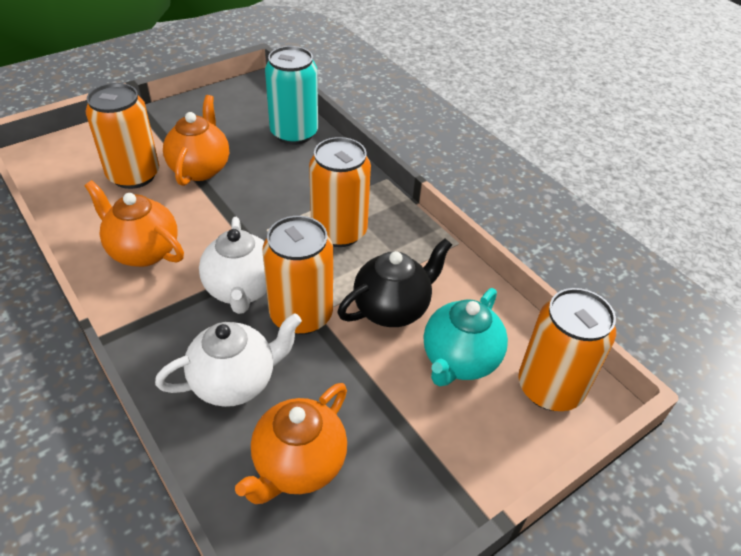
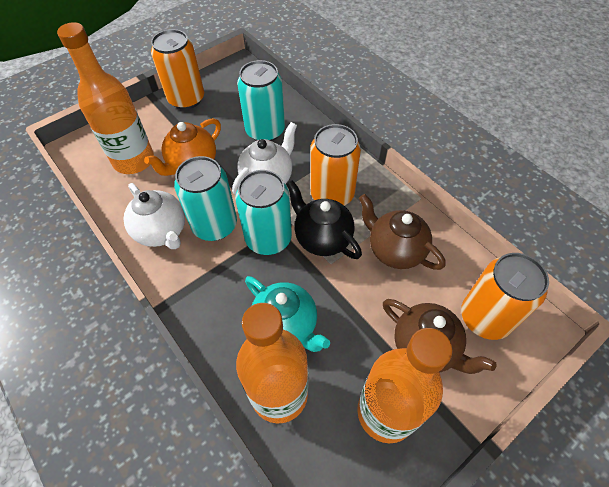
brown teapot: 0 -> 2
orange bottle: 0 -> 3
orange can: 4 -> 3
orange teapot: 3 -> 1
turquoise can: 1 -> 3

